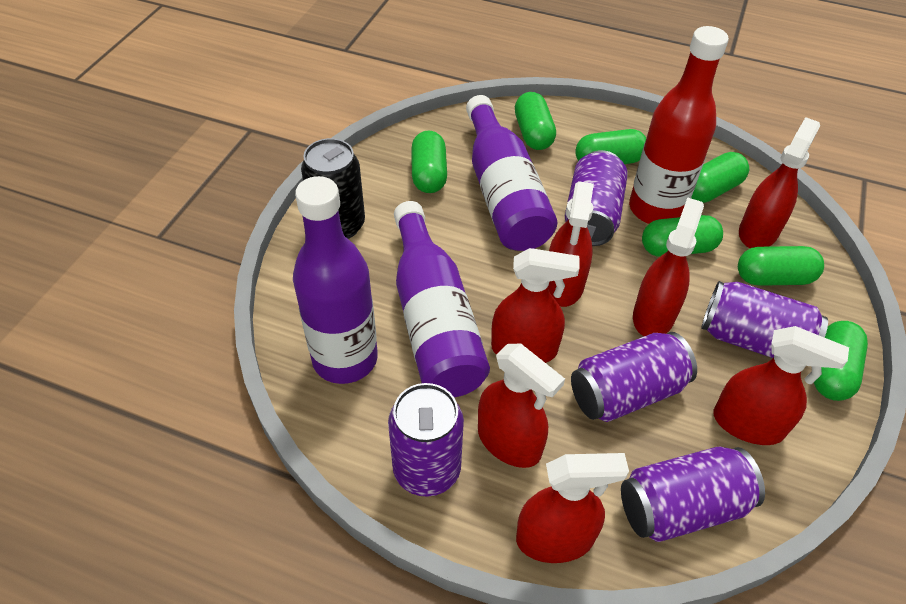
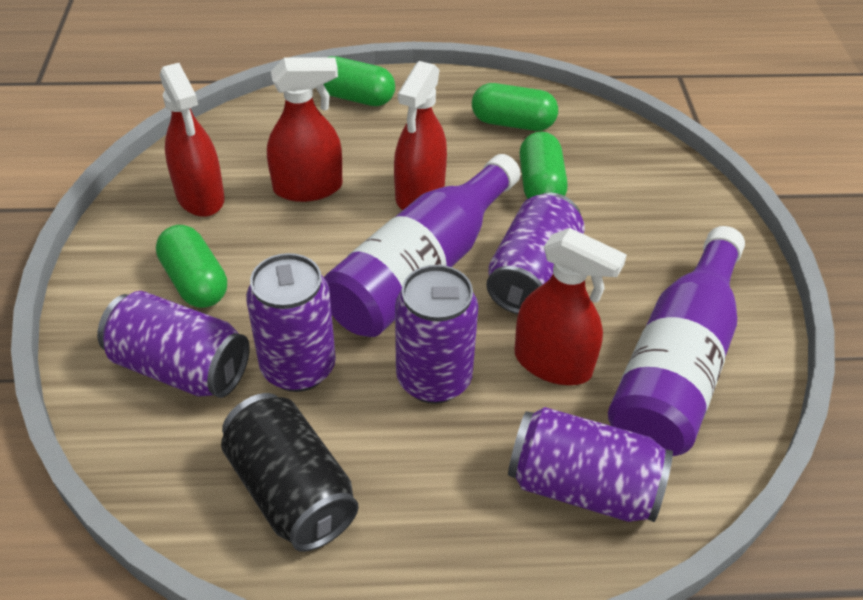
green capsule: 7 -> 4
purple bottle: 3 -> 2
red bottle: 1 -> 0
red spray bottle: 7 -> 4

